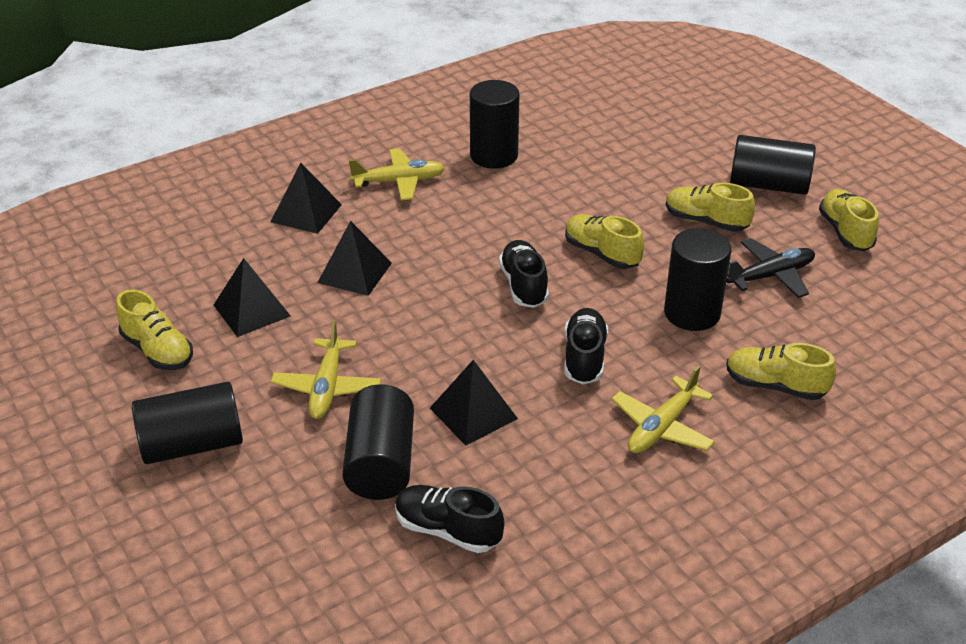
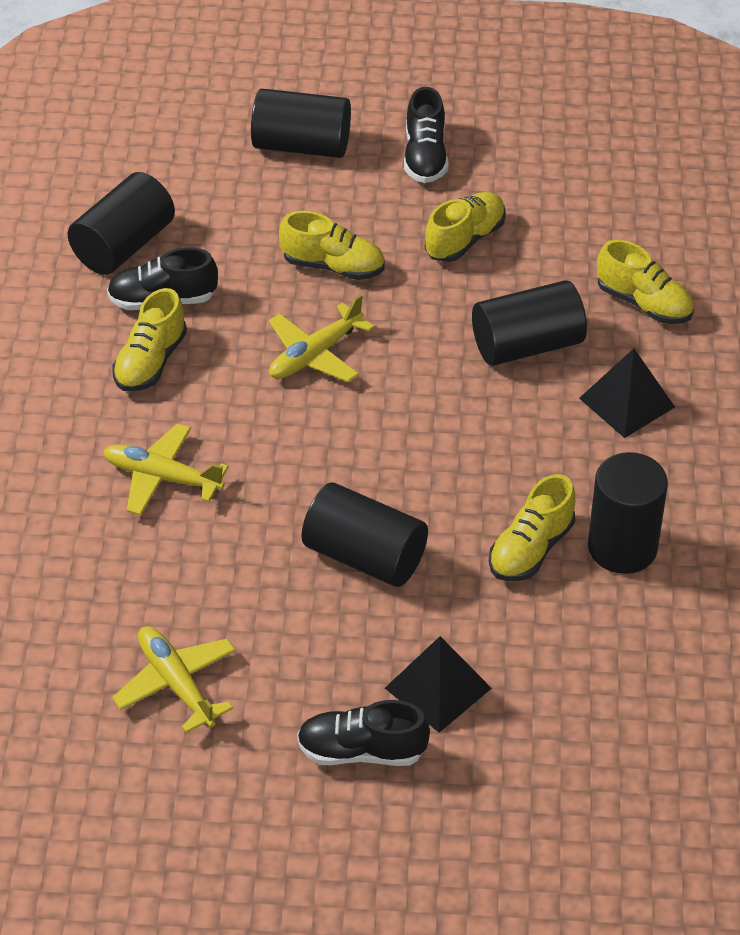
black plane: 1 -> 0
black pyramid: 4 -> 2

